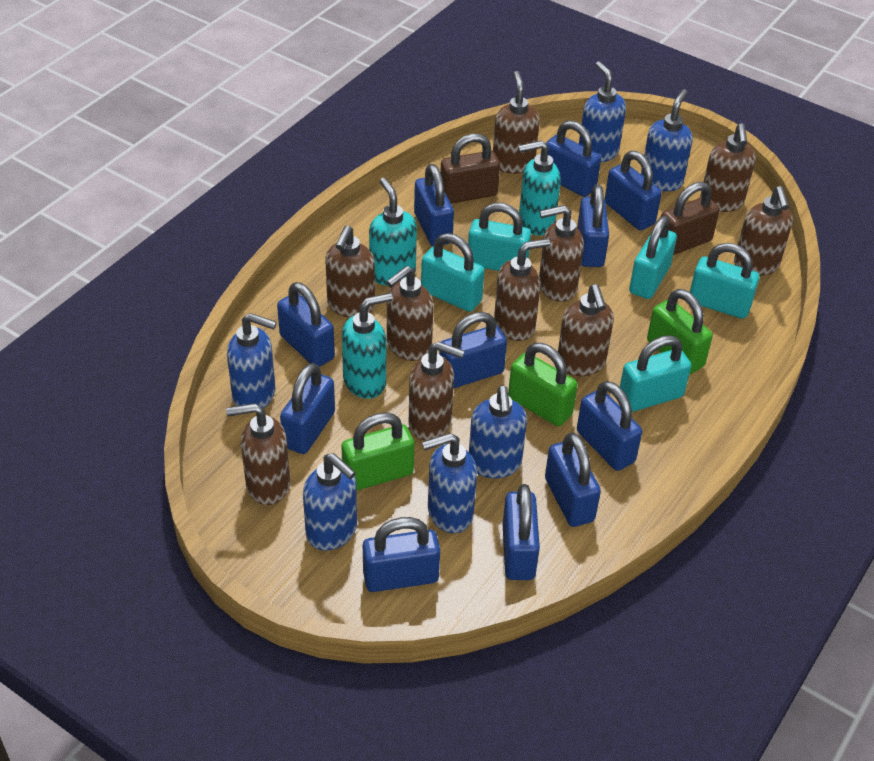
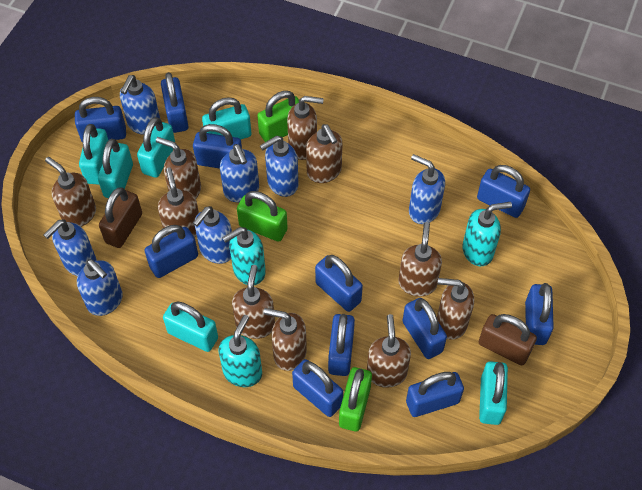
blue soap dispenser: 6 -> 7
turquoise padlock: 5 -> 6

